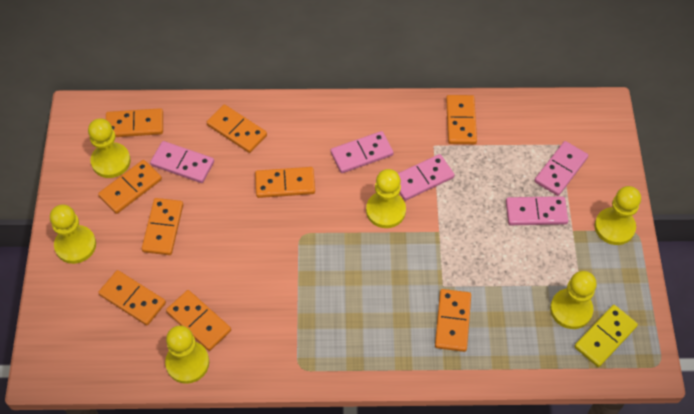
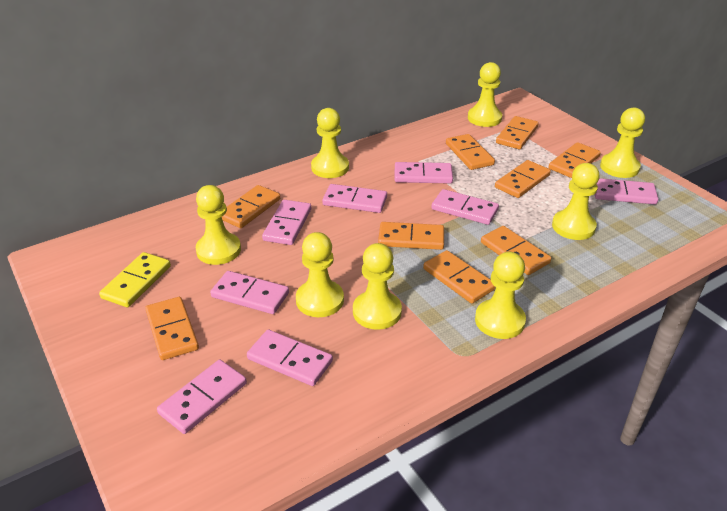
pink domino: 5 -> 8
yellow pawn: 6 -> 8

